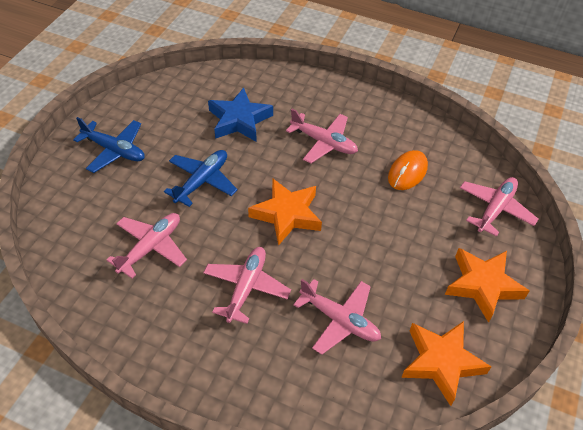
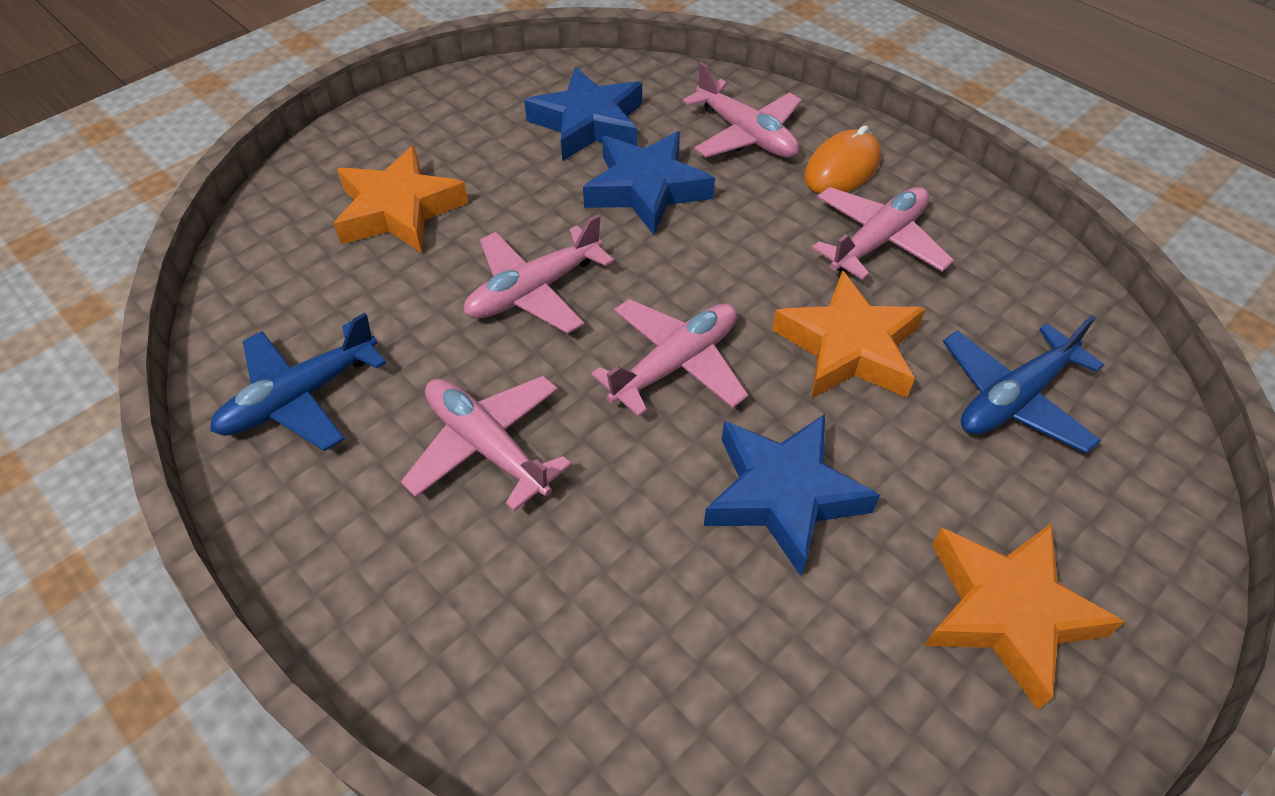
blue star: 1 -> 3

